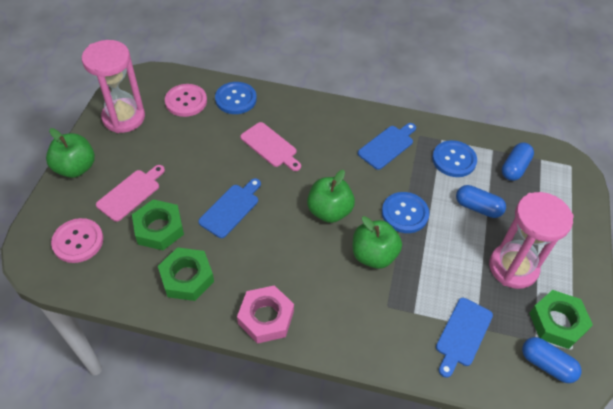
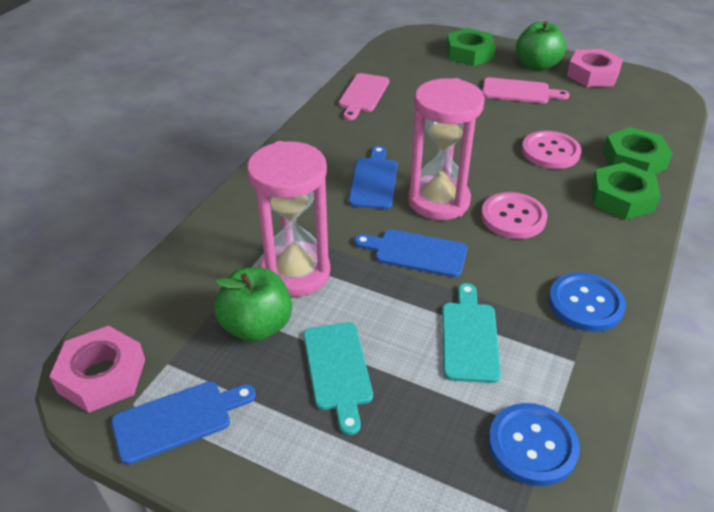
blue button: 3 -> 2
blue capsule: 3 -> 0
green apple: 3 -> 2
pink nut: 1 -> 2
turquoise cutting board: 0 -> 2

